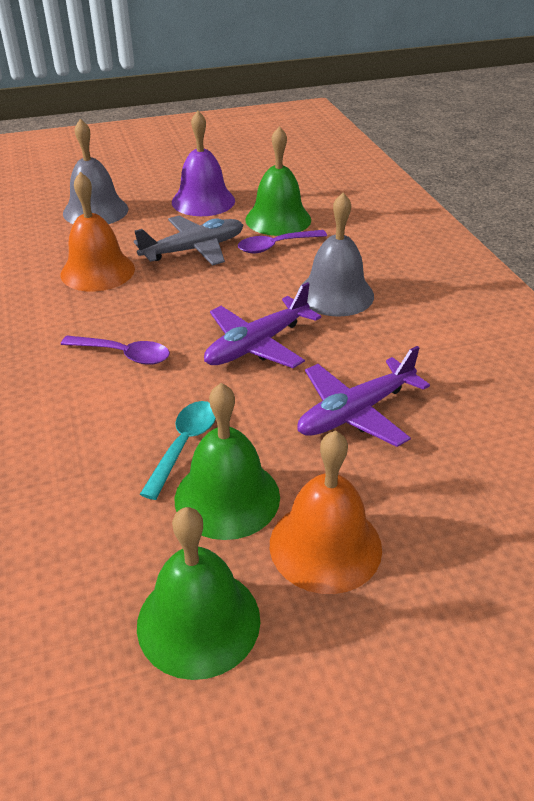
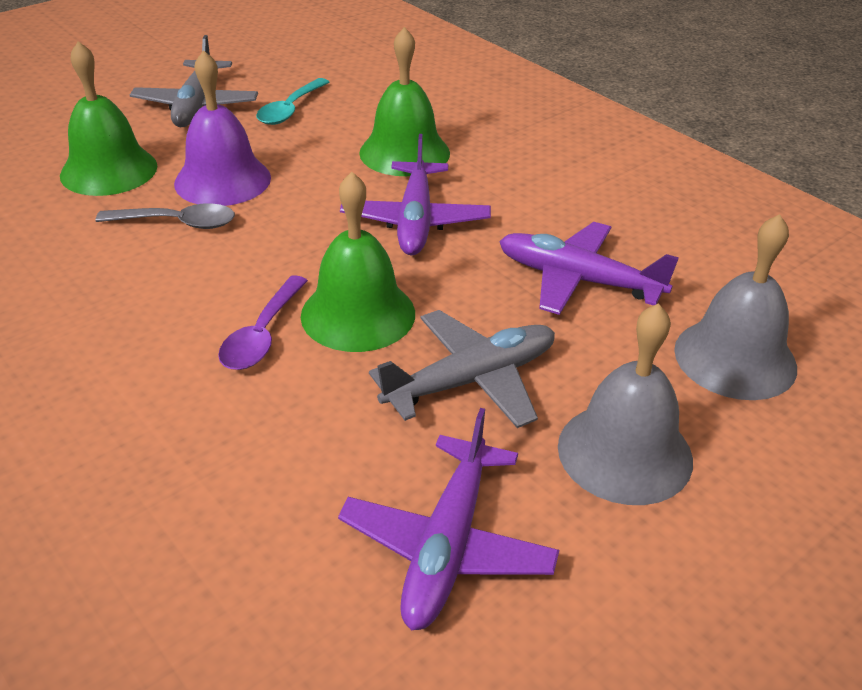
grey plane: 1 -> 2
grey spoon: 0 -> 1
orange bell: 2 -> 0
purple plane: 2 -> 3
purple spoon: 2 -> 1

